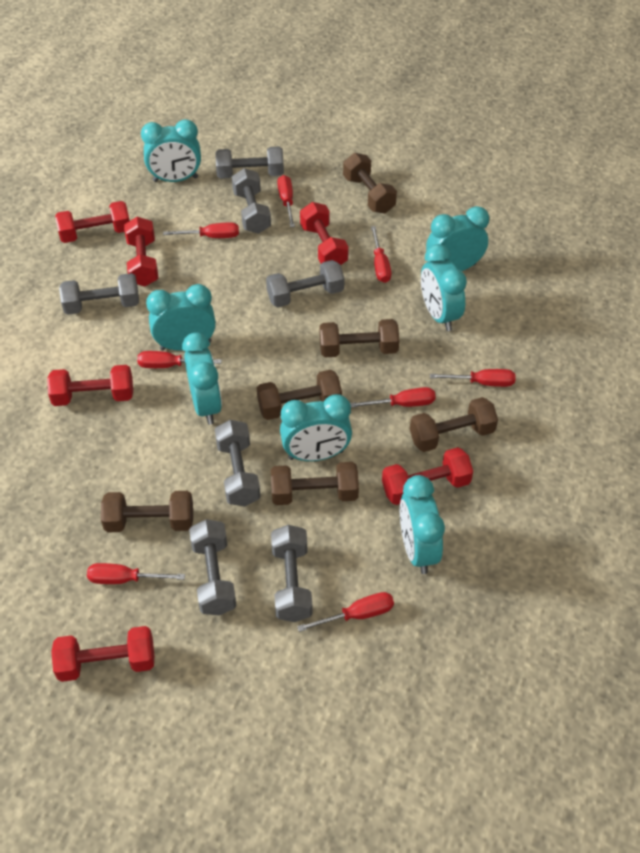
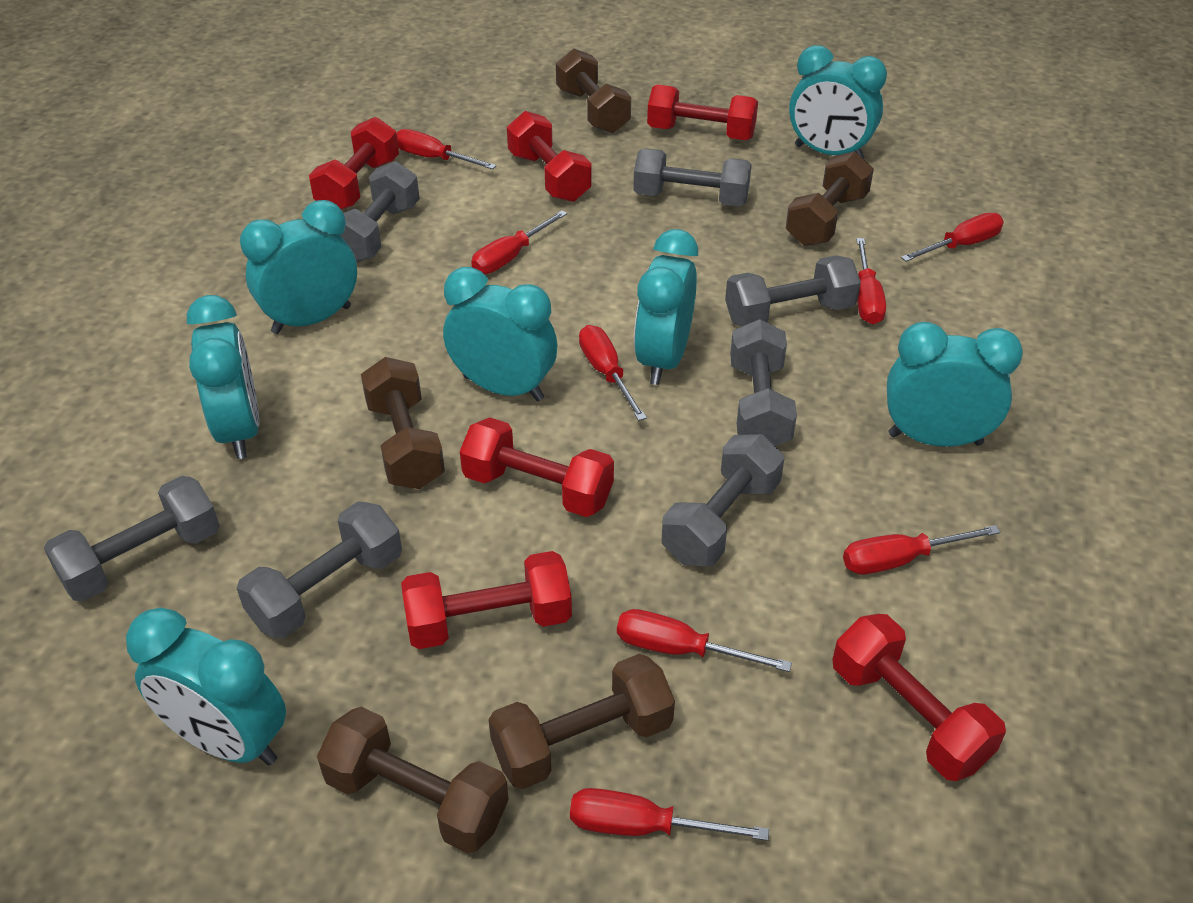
brown dumbbell: 6 -> 5

